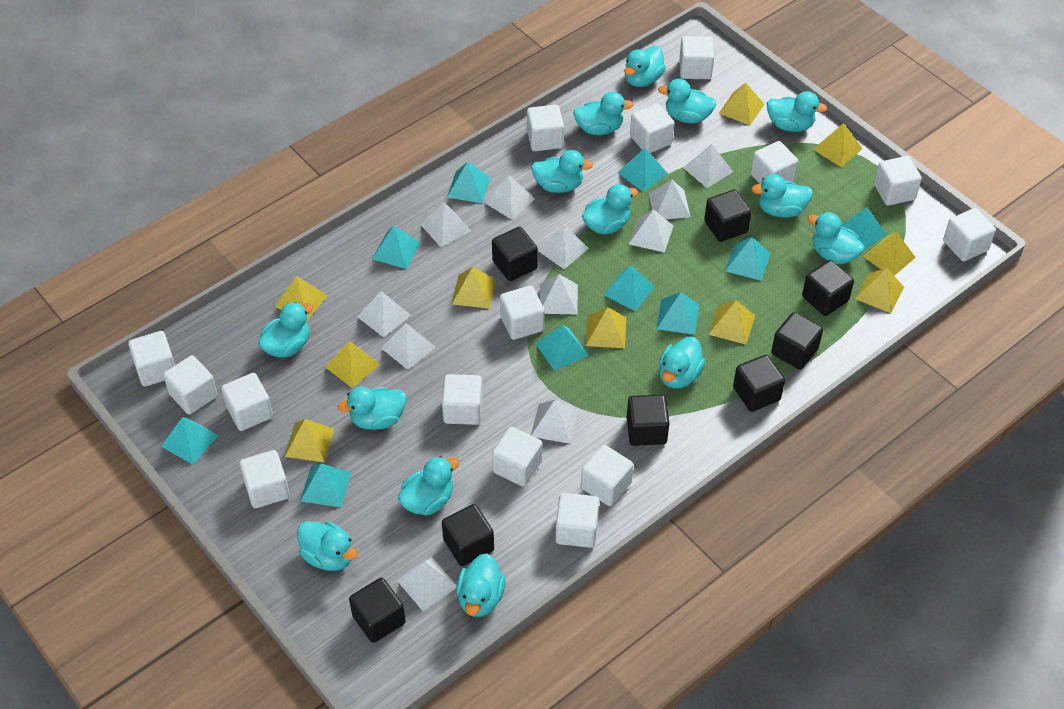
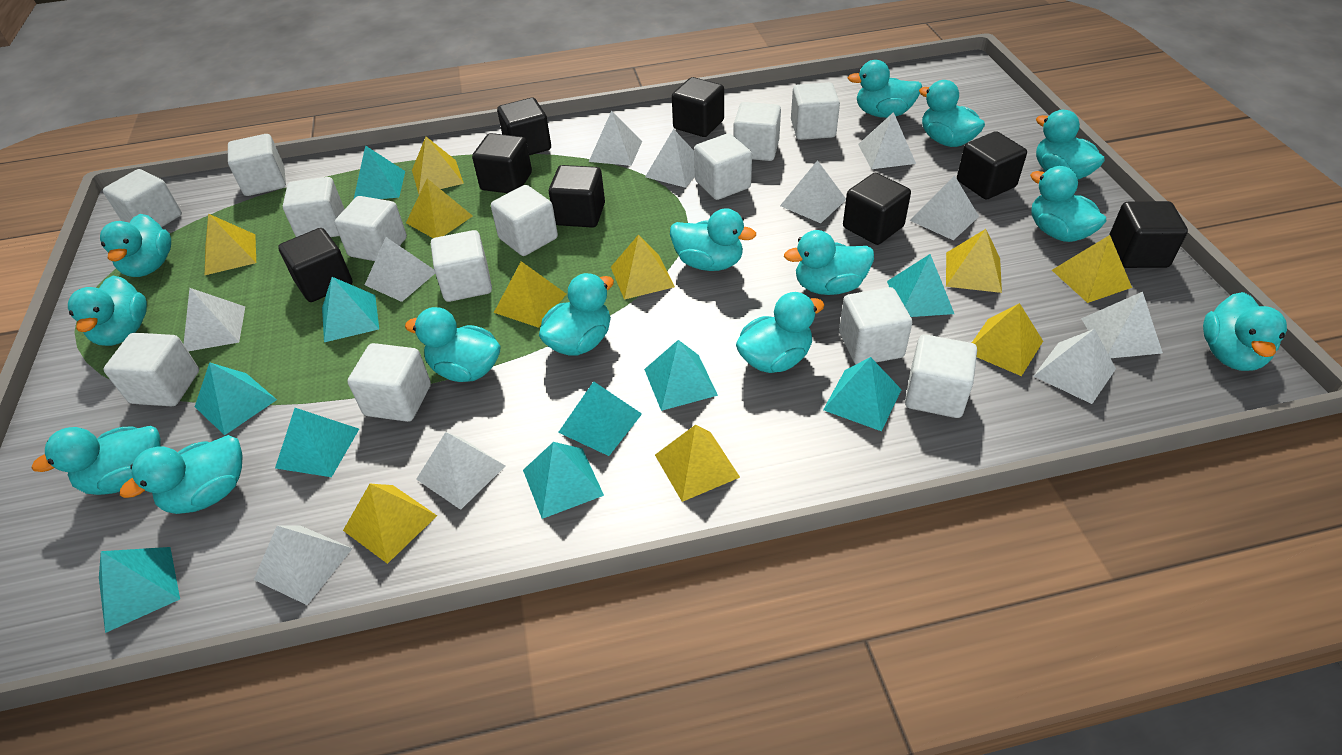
white cube: 15 -> 13

